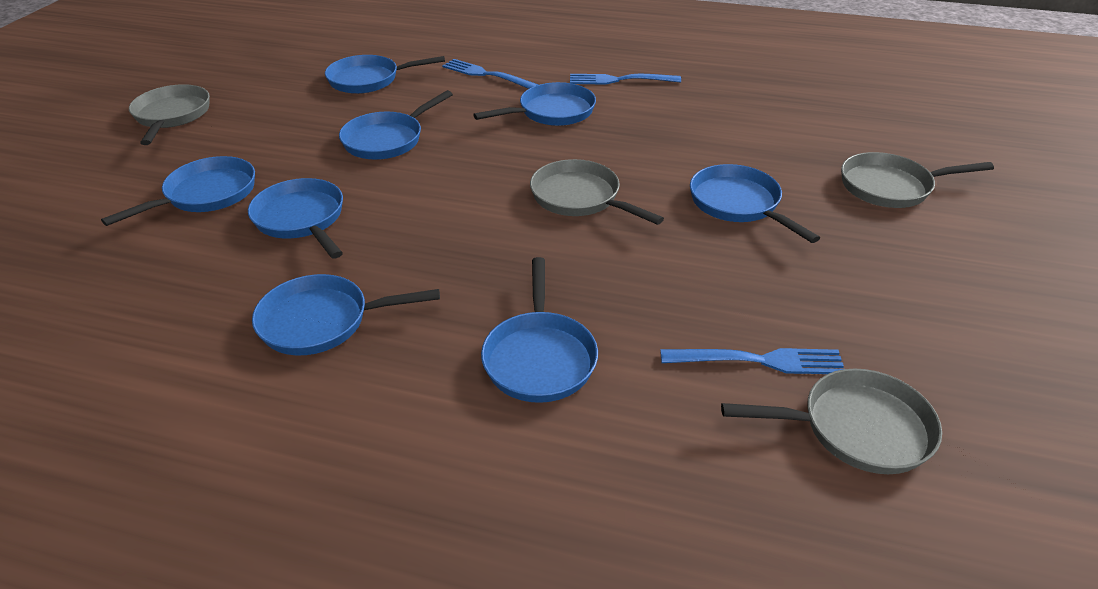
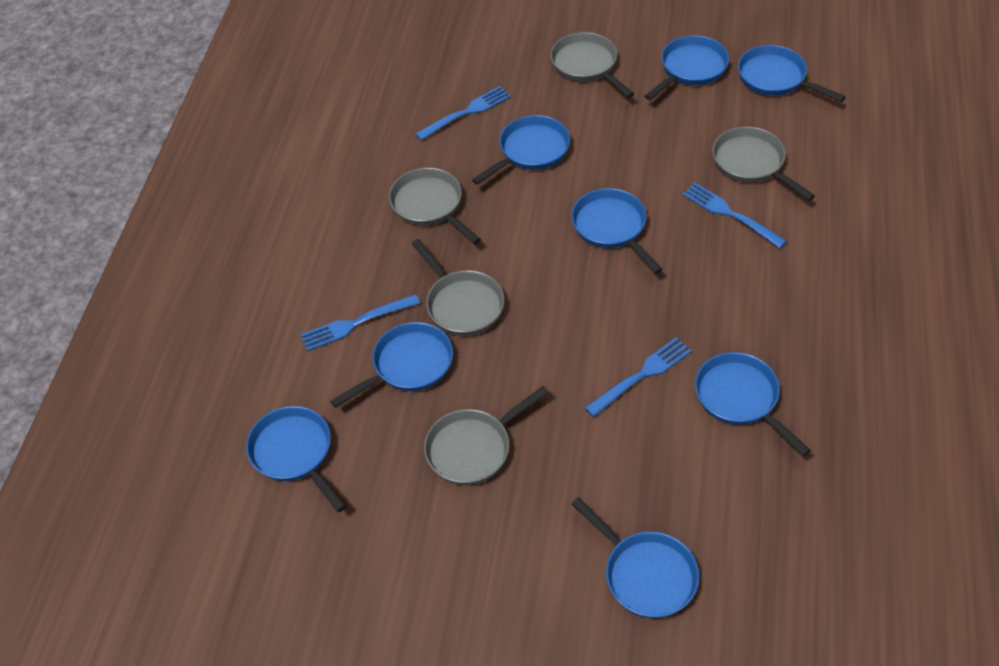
blue fork: 3 -> 4
grey pan: 4 -> 5

